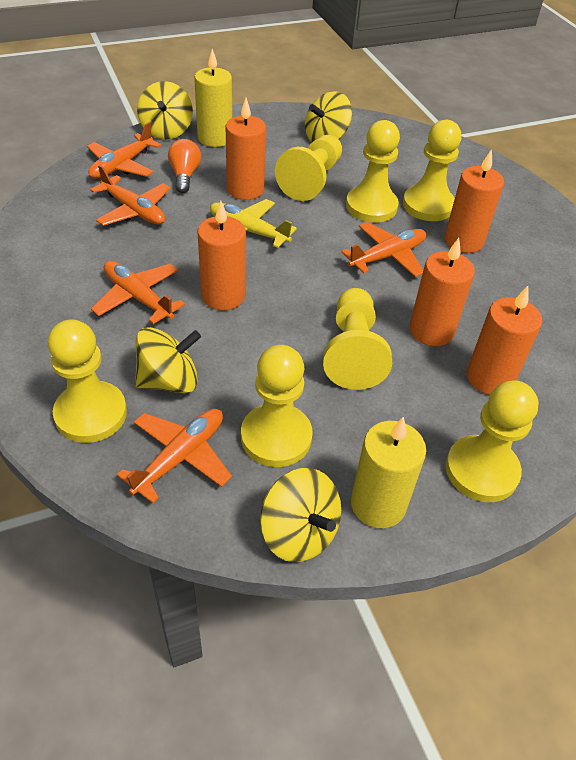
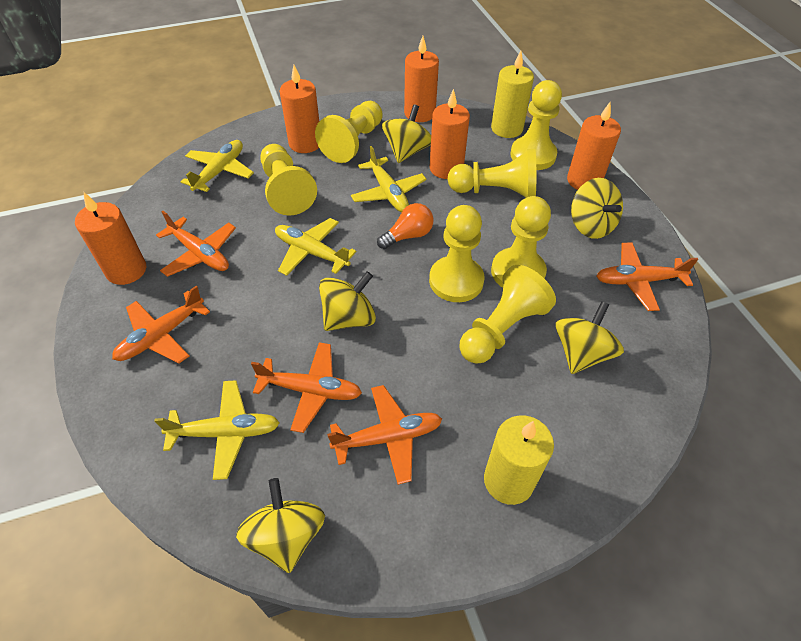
yellow plane: 1 -> 4
yellow spinning top: 4 -> 5

